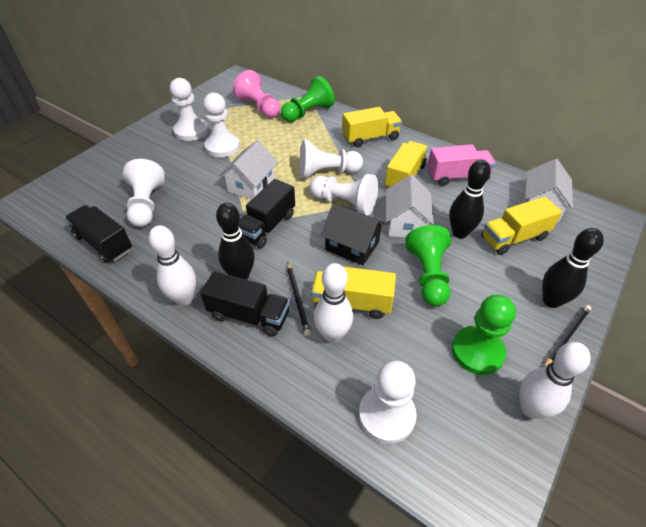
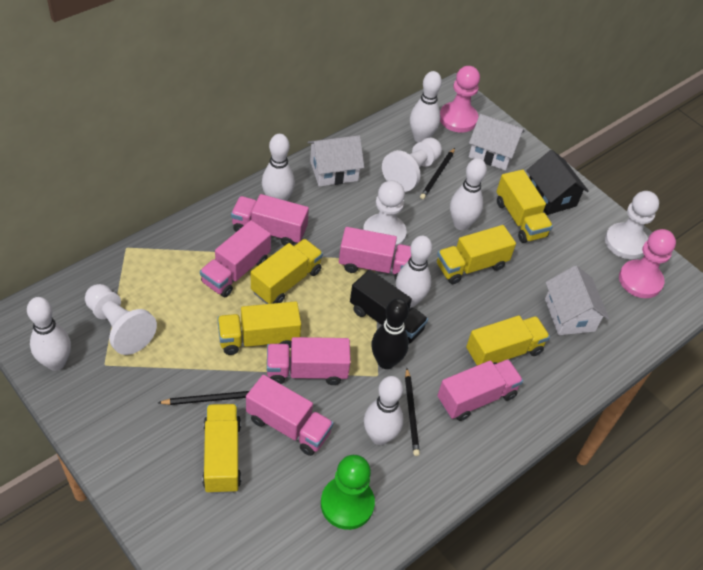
black bowling pin: 3 -> 1
black pencil: 2 -> 3
black truck: 3 -> 1
green pawn: 3 -> 1
pink pawn: 1 -> 2
pink truck: 1 -> 6
white bowling pin: 3 -> 6
white pawn: 6 -> 4
yellow truck: 4 -> 6

